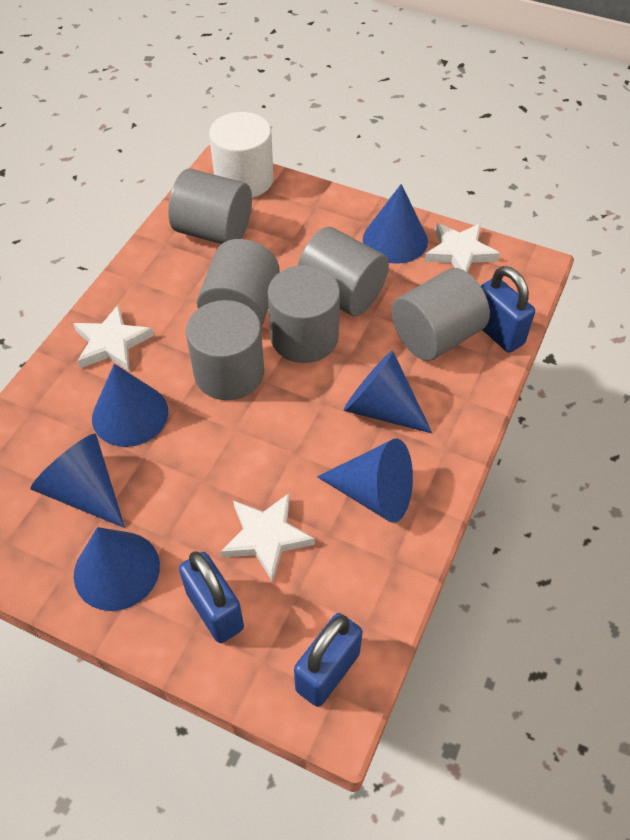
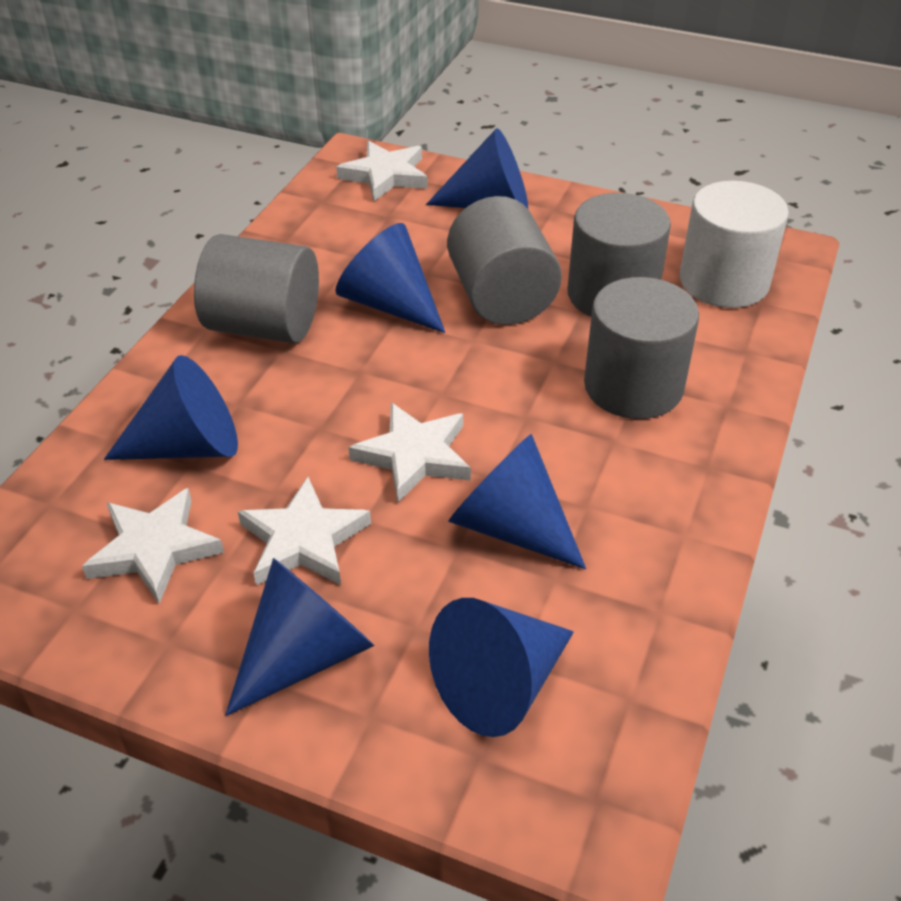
blue padlock: 3 -> 0
grey cylinder: 6 -> 4
white star: 3 -> 4

